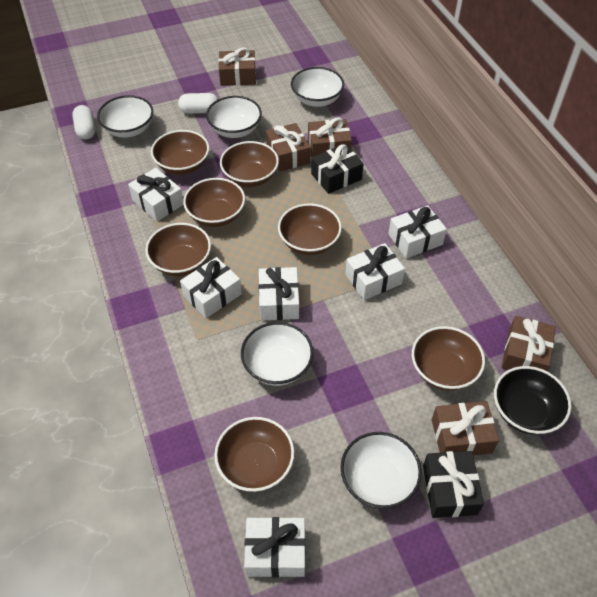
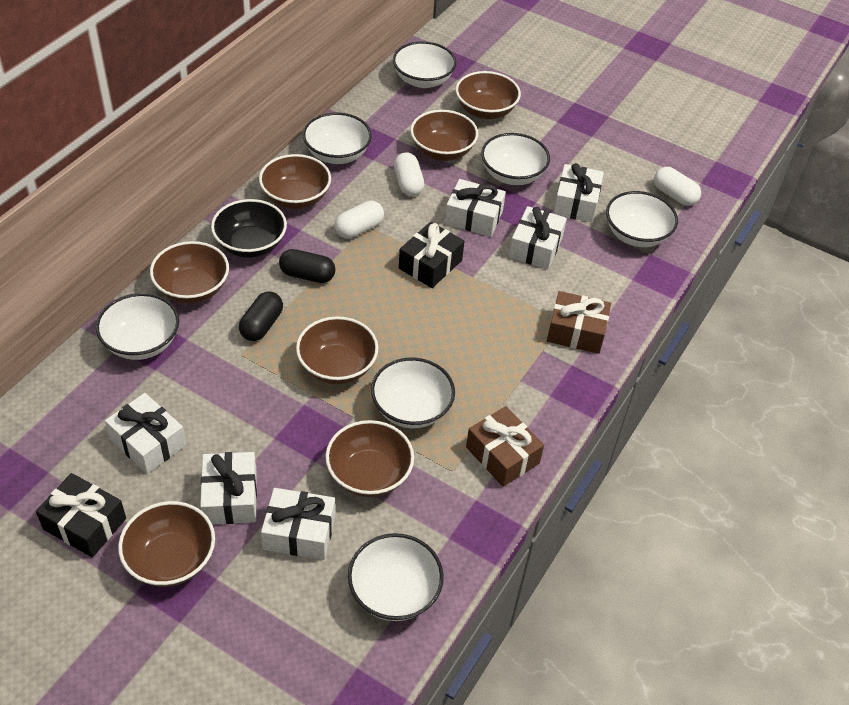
black capsule: 0 -> 2
brown gift: 5 -> 2
white bowl: 5 -> 7
white capsule: 2 -> 3

